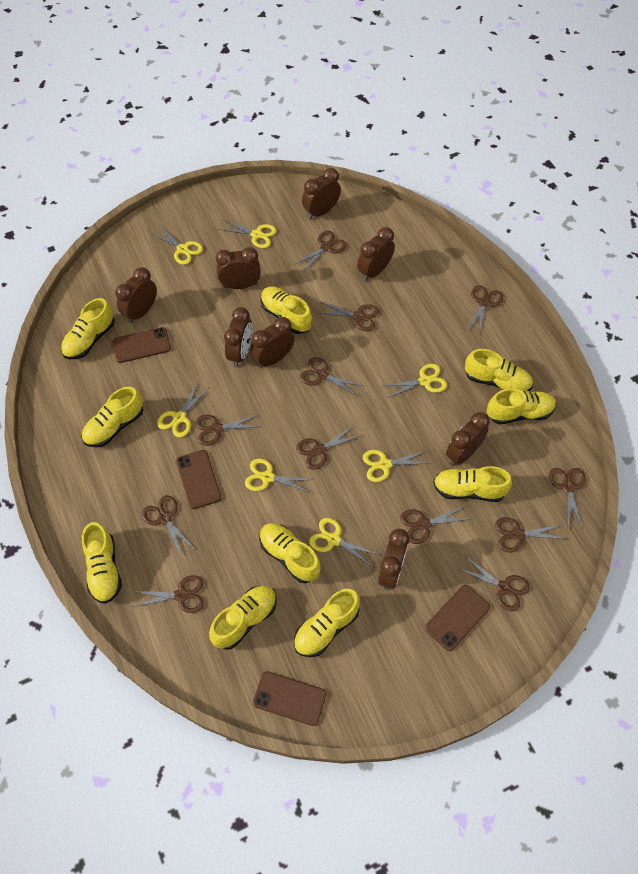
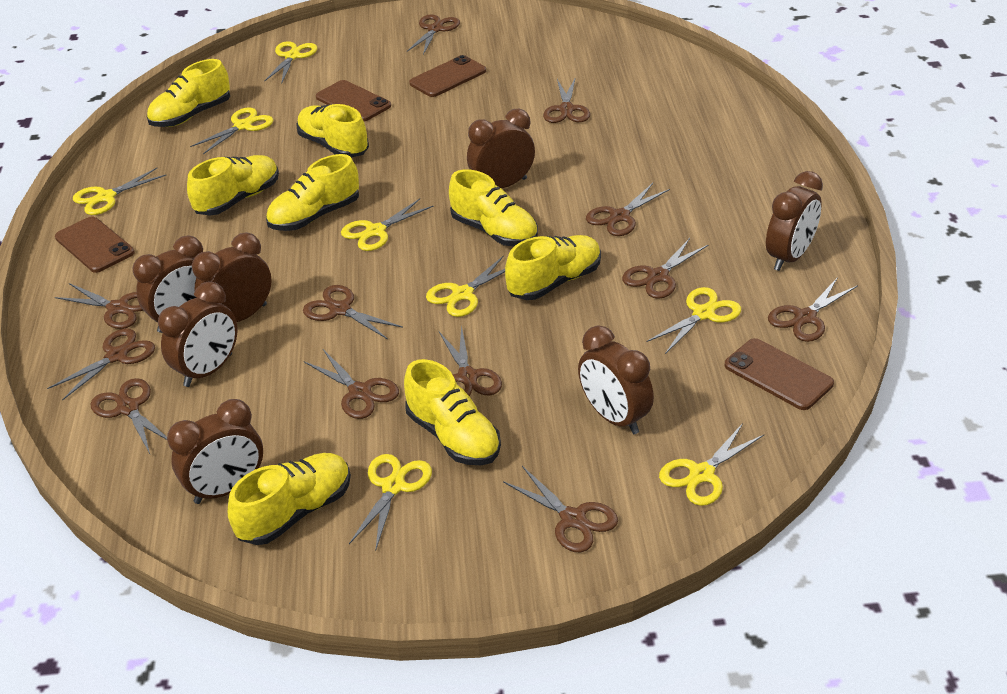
brown clock: 8 -> 7
yellow scissors: 7 -> 8
yellow shoe: 10 -> 8

